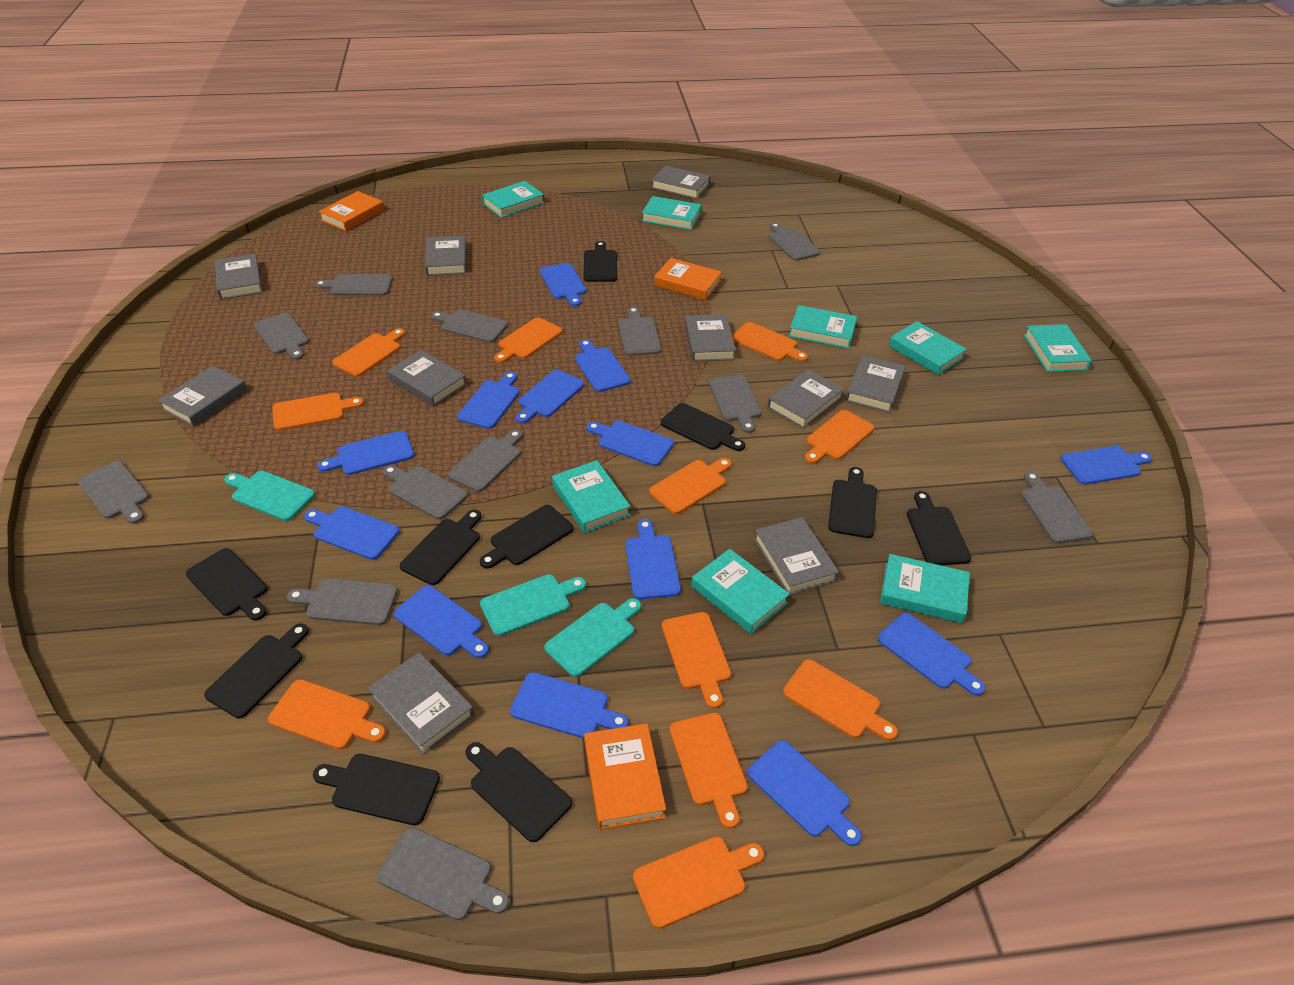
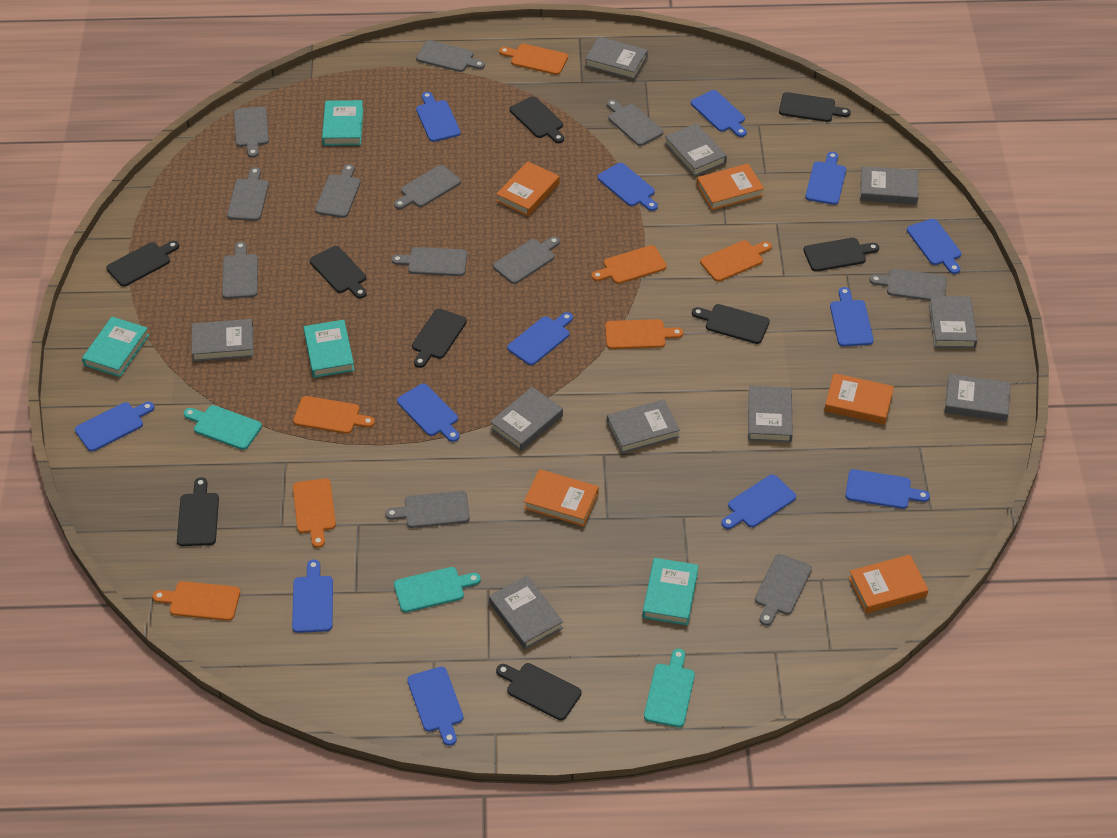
black cutting board: 10 -> 9
orange book: 3 -> 5
orange cutting board: 11 -> 7
turquoise book: 8 -> 4

